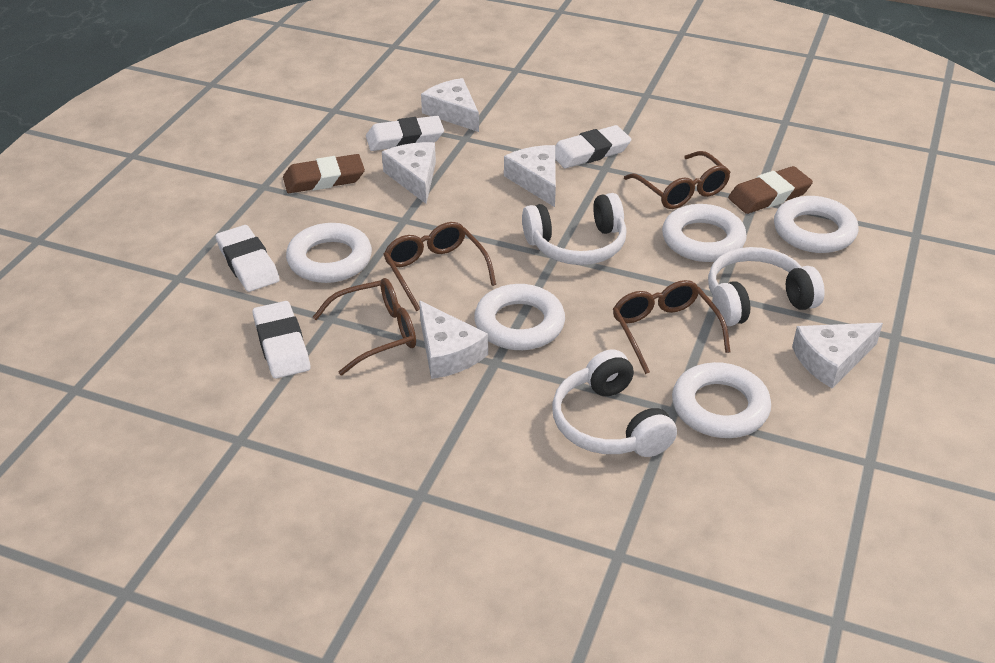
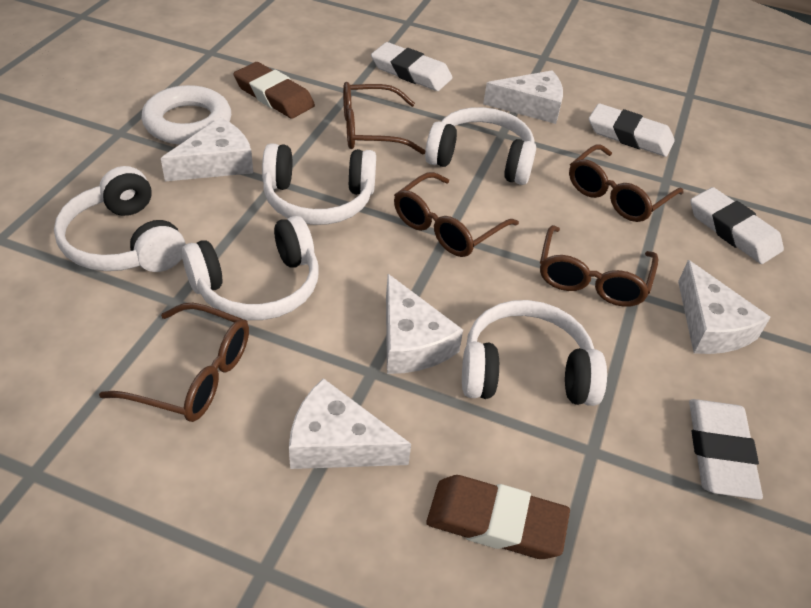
brown glasses: 4 -> 5
white headphones: 3 -> 5
white ring: 5 -> 1

